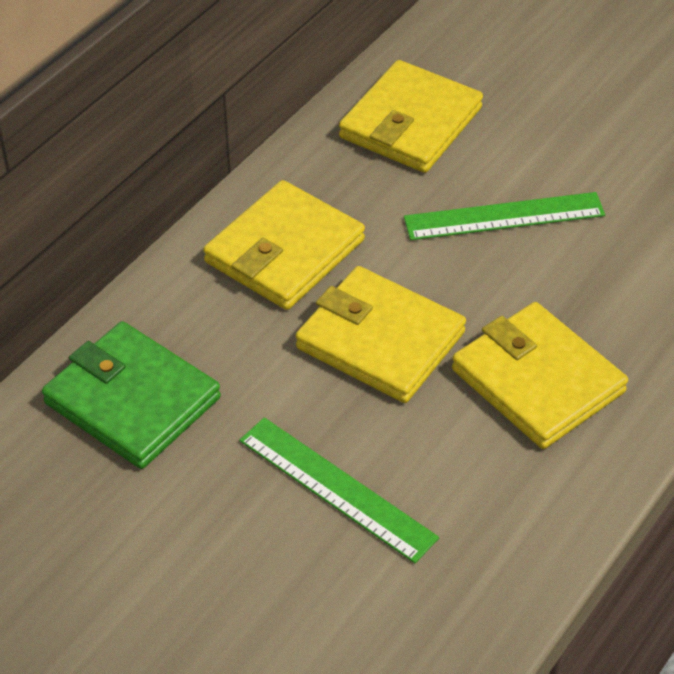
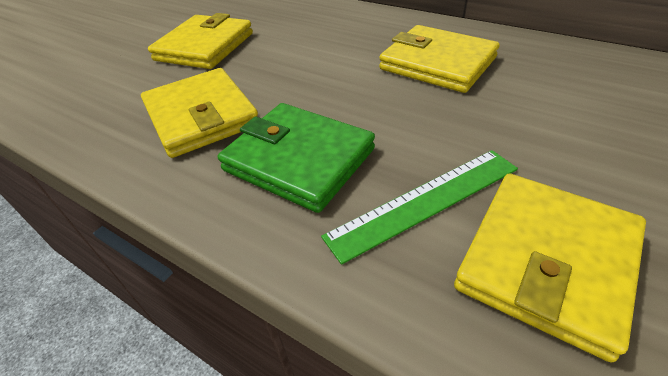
green ruler: 2 -> 1

